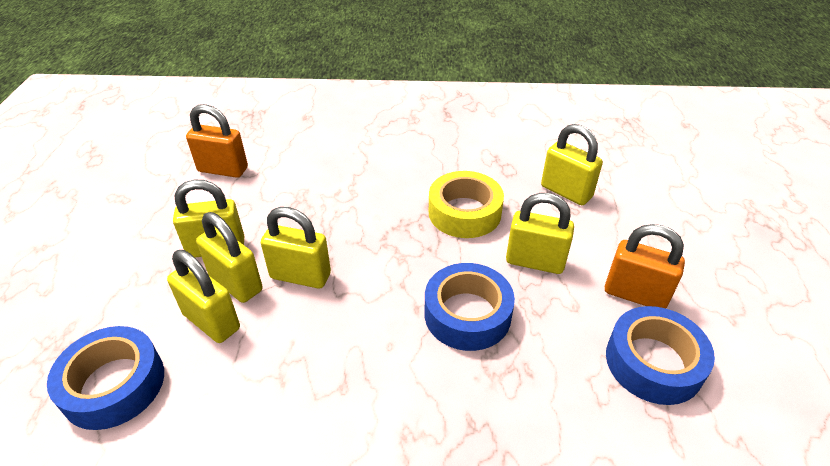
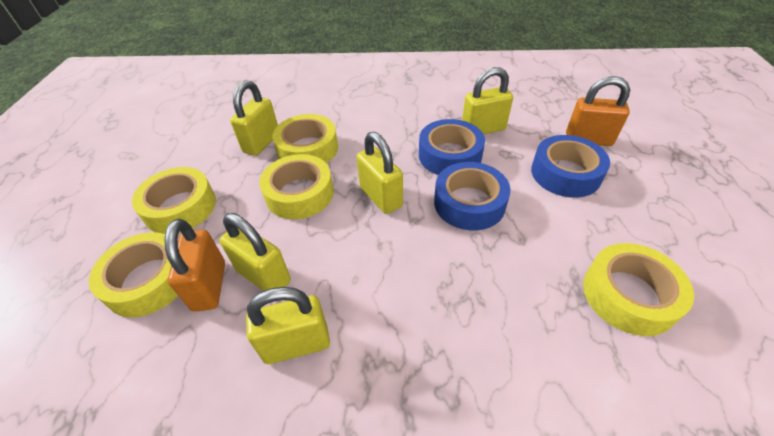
yellow padlock: 6 -> 5
yellow tape: 1 -> 5

